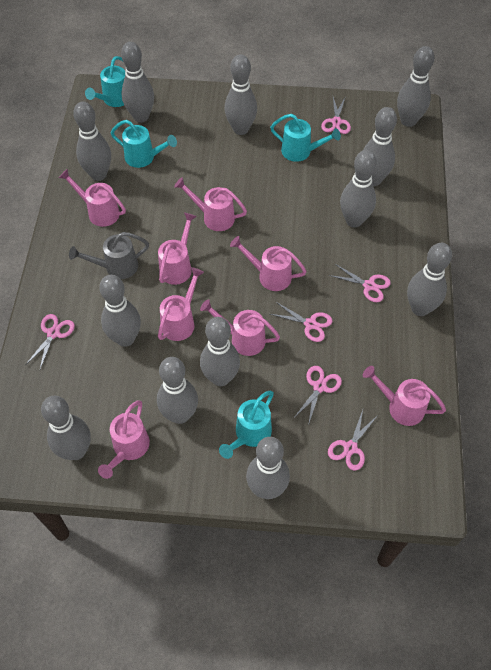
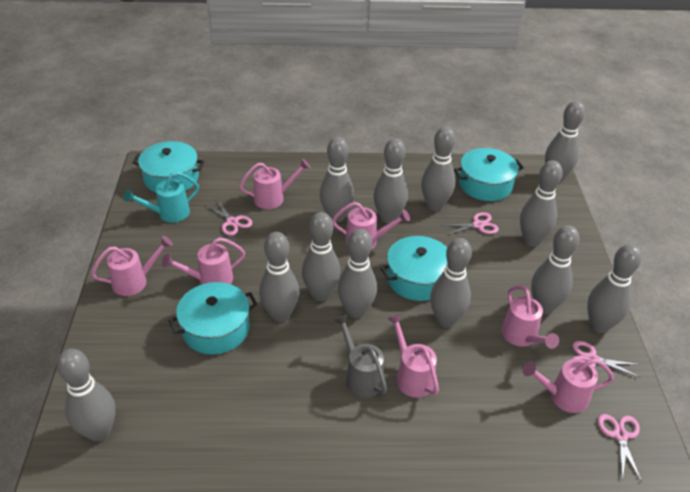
pink scissors: 6 -> 4
pink watering can: 8 -> 7
turquoise pot: 0 -> 4
turquoise watering can: 4 -> 1

